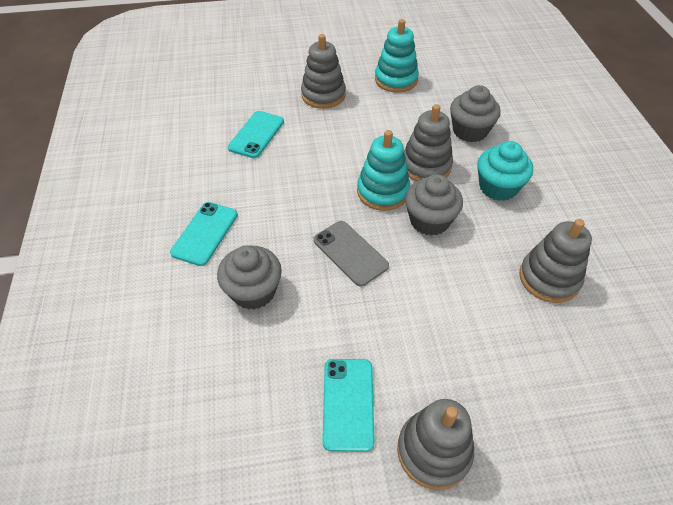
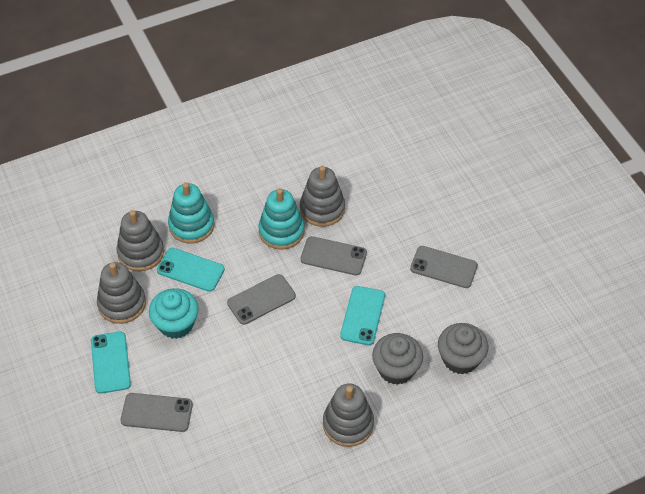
grey cupcake: 3 -> 2
grey phone: 1 -> 4

